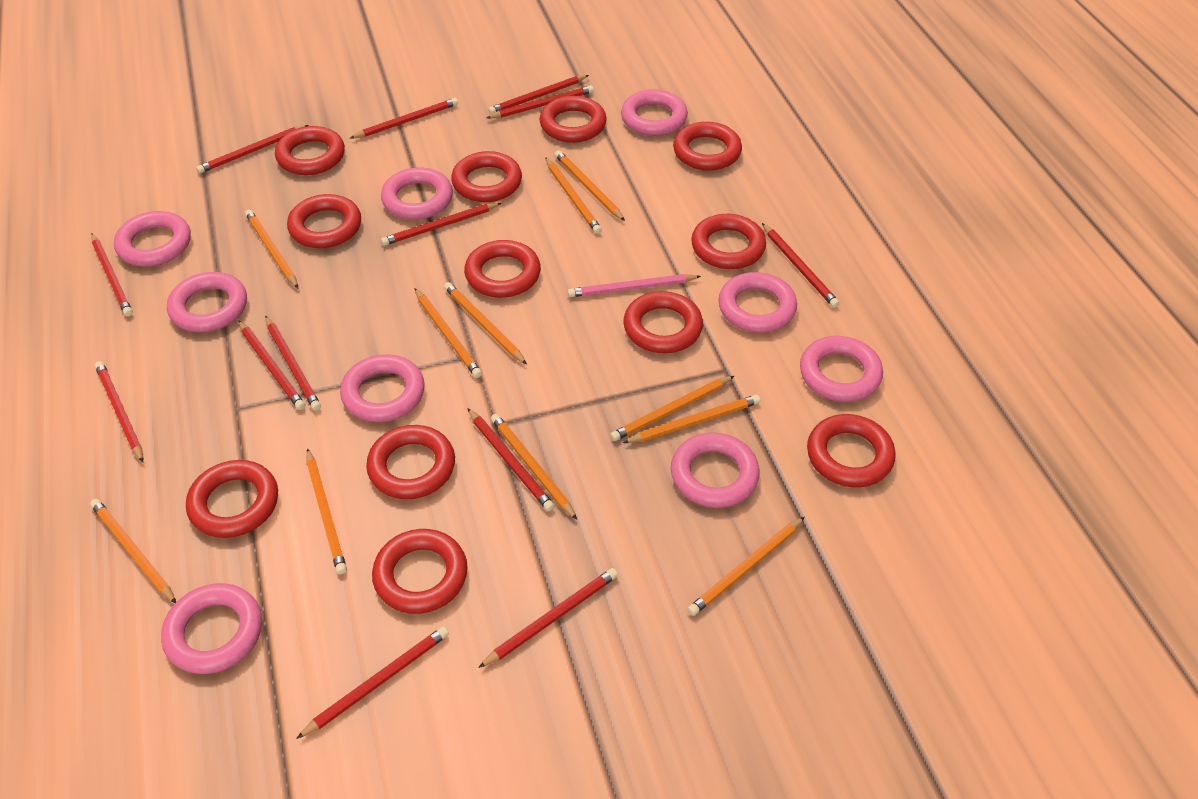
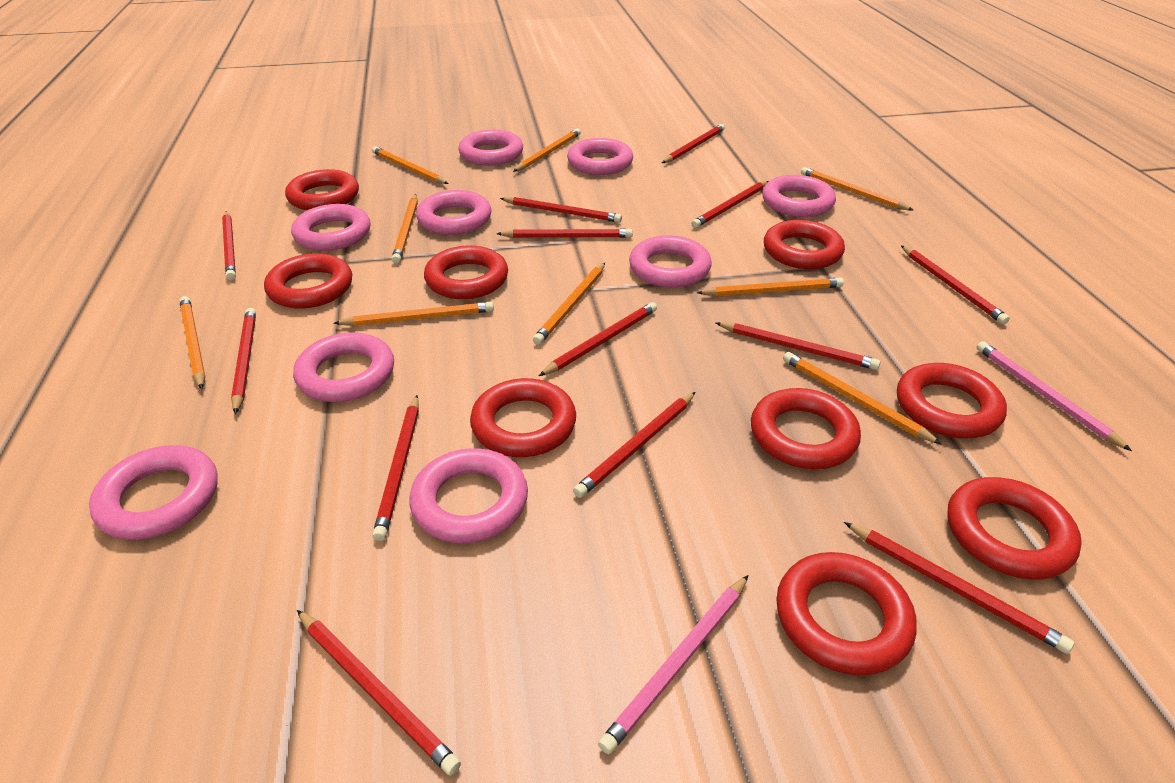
orange pencil: 11 -> 9
pink pencil: 1 -> 2
red ring: 12 -> 9

